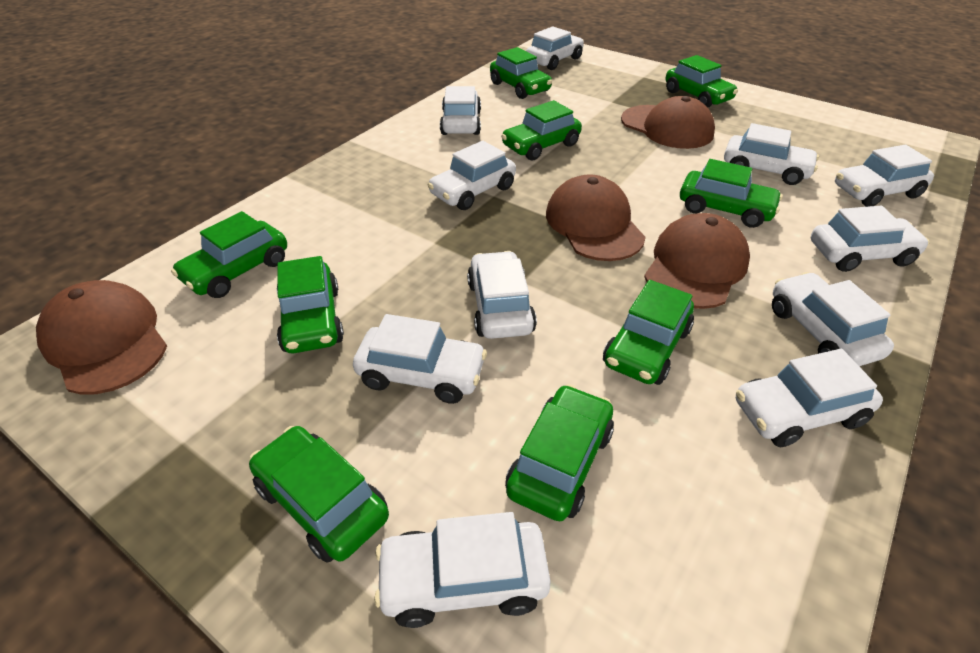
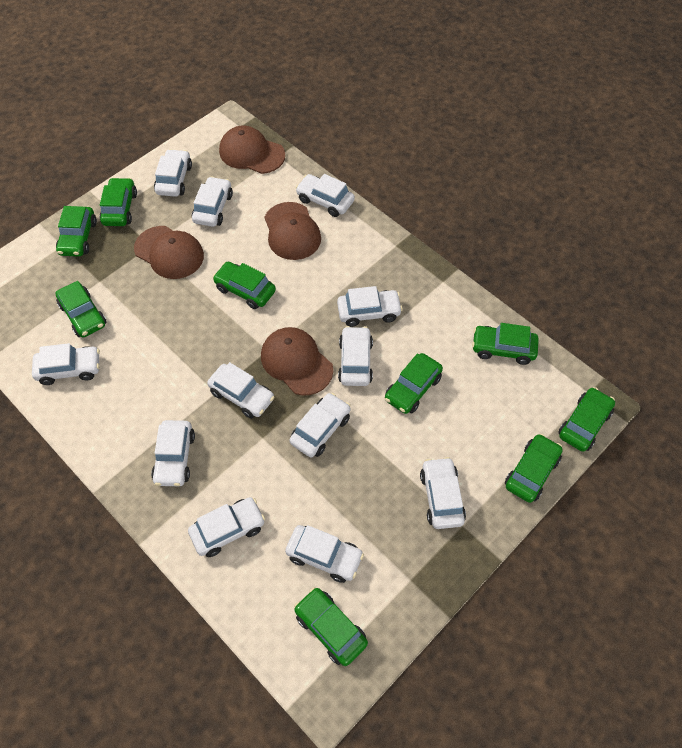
white car: 11 -> 12

